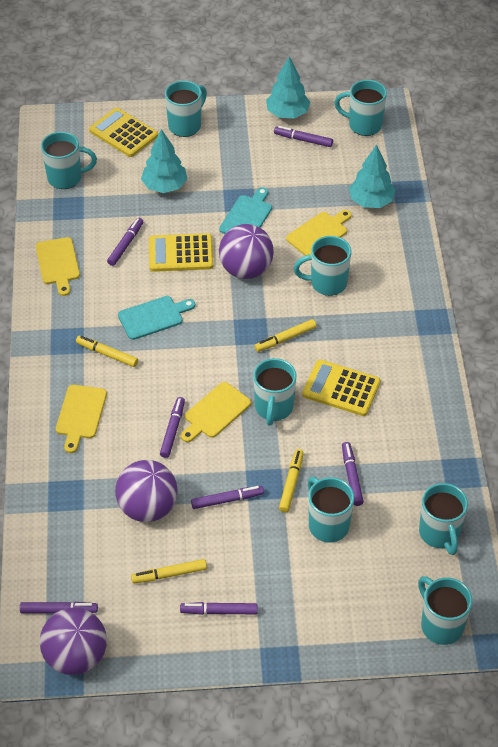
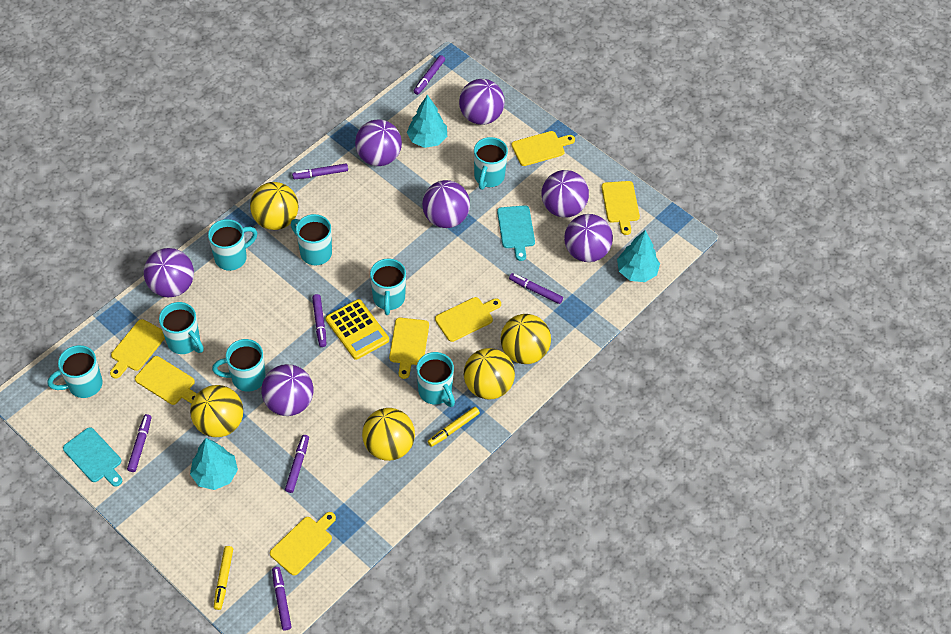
purple ball: 3 -> 7
yellow ball: 0 -> 5
yellow calculator: 3 -> 1
yellow cutting board: 4 -> 7
yellow marker: 4 -> 2

